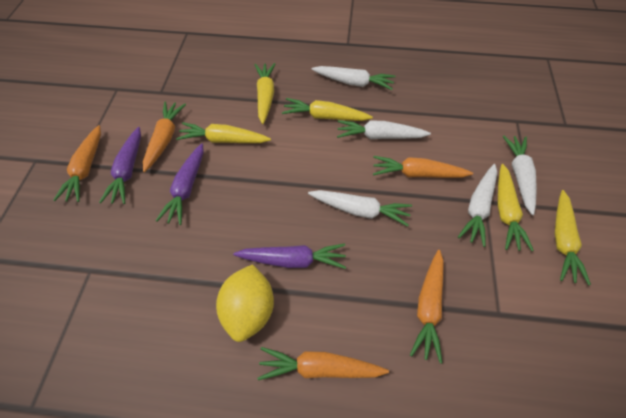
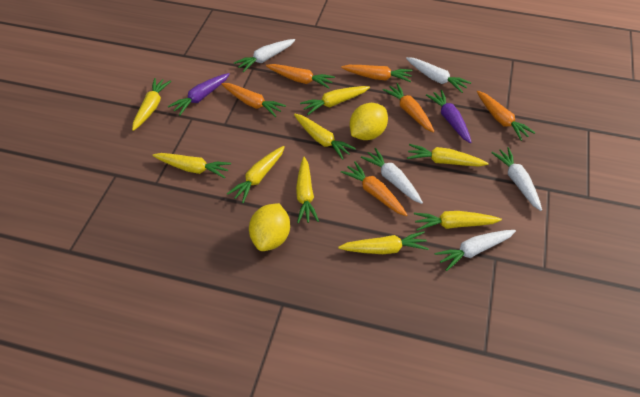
orange carrot: 5 -> 6
purple carrot: 3 -> 2
yellow carrot: 5 -> 9
yellow lemon: 1 -> 2

